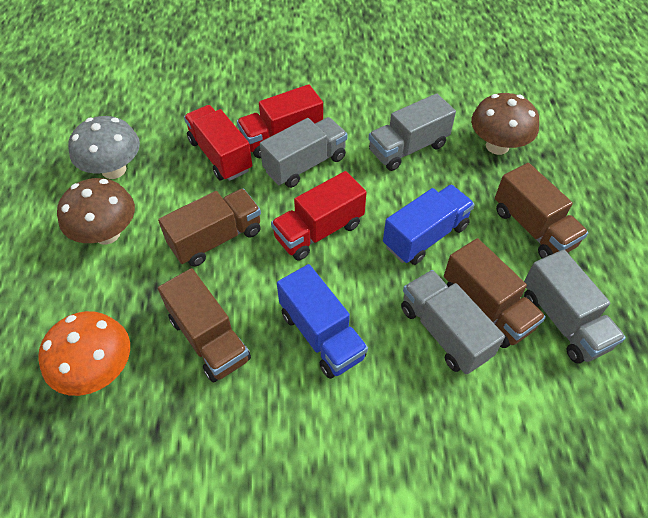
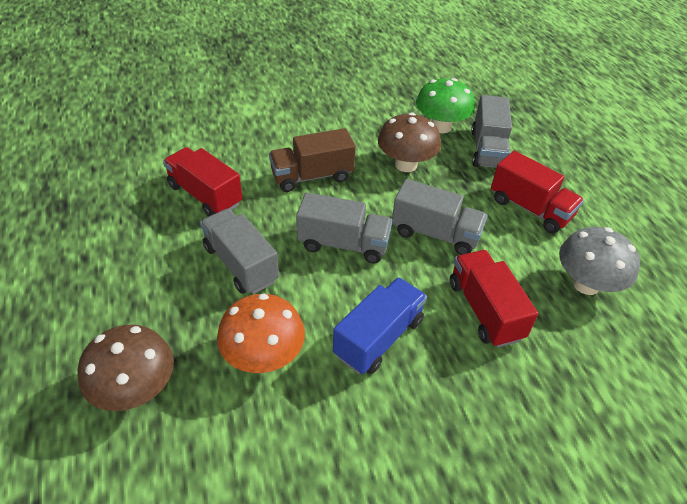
blue truck: 2 -> 1
brown truck: 4 -> 1
green mushroom: 0 -> 1

